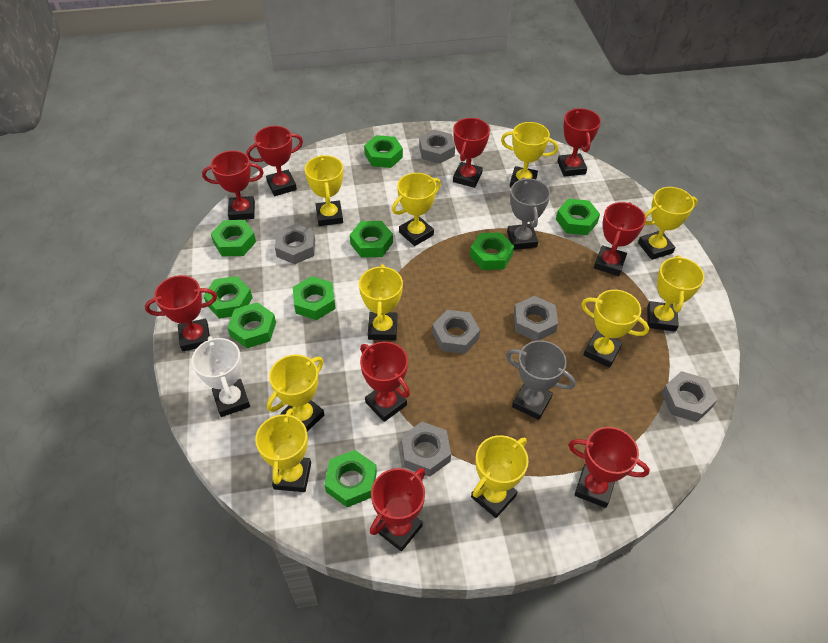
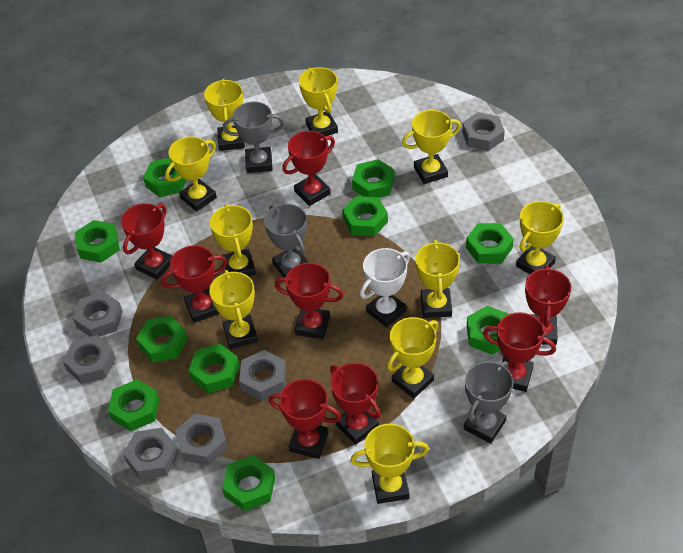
green nut: 9 -> 10
grey trophy: 2 -> 3
red trophy: 9 -> 8

